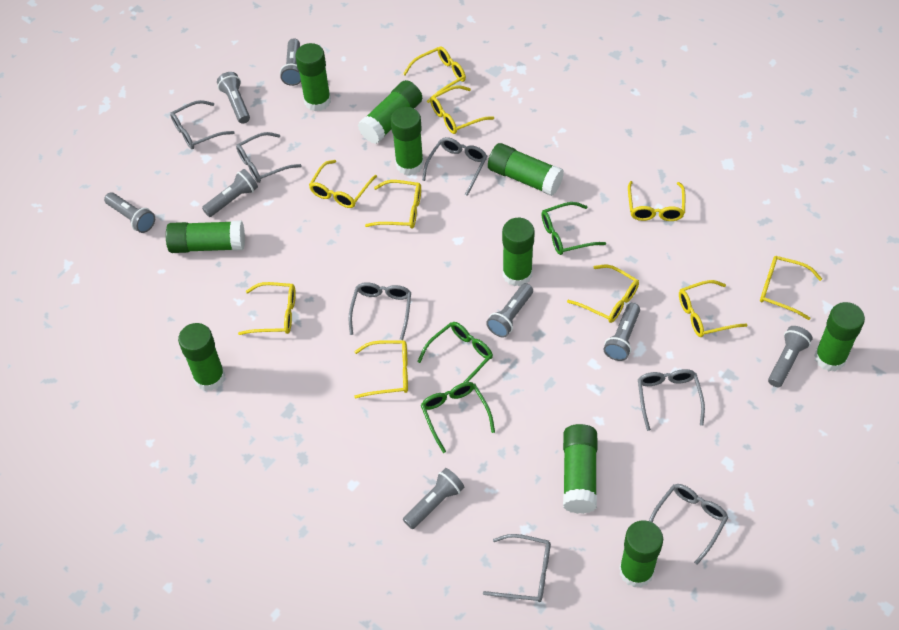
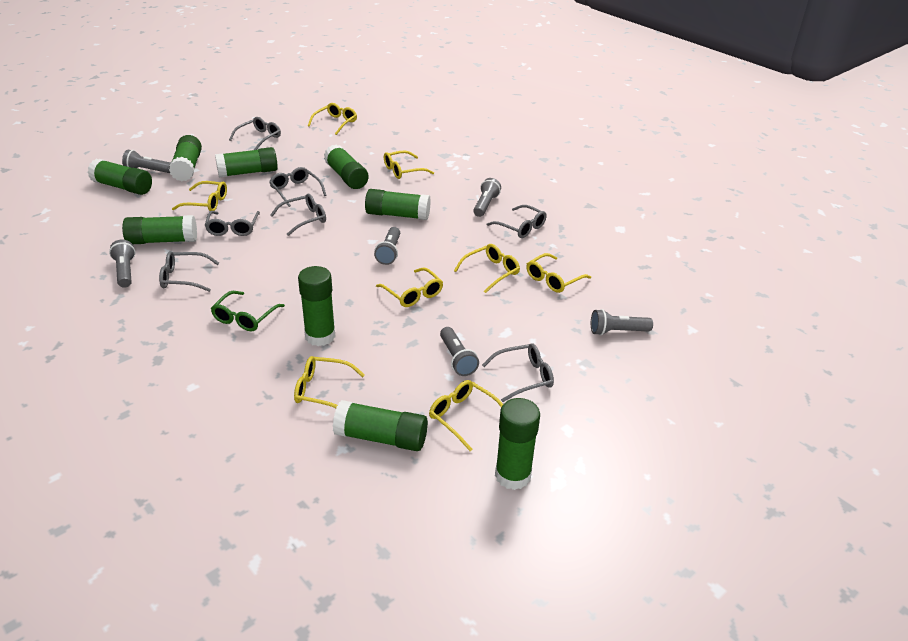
green glasses: 3 -> 1
green glue stick: 10 -> 9
grey flashlight: 8 -> 6
yellow glasses: 10 -> 8

